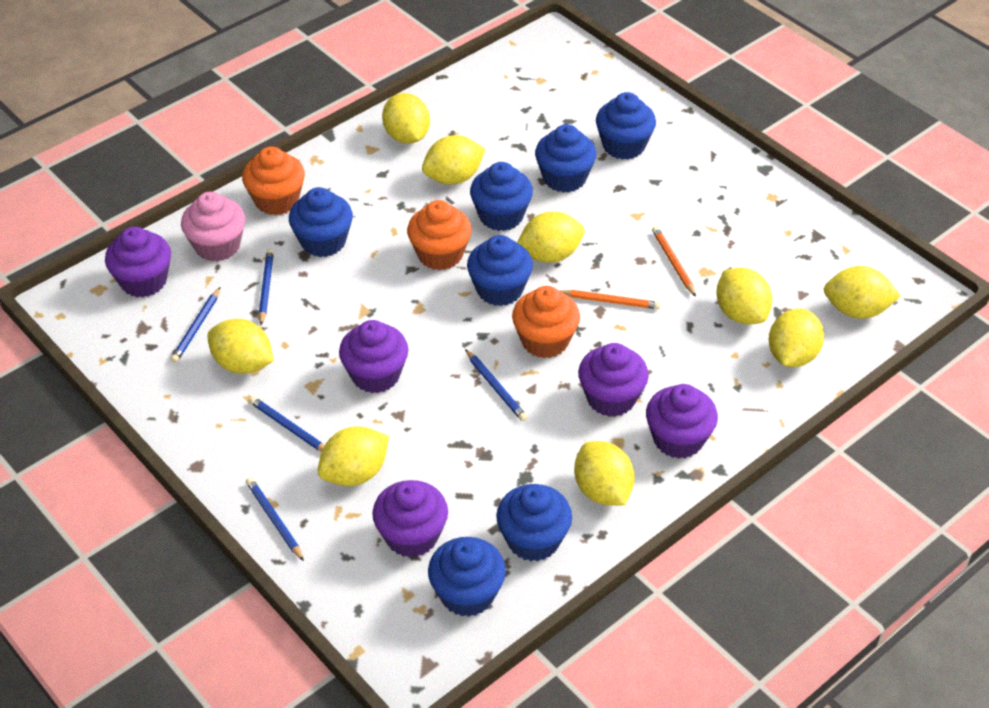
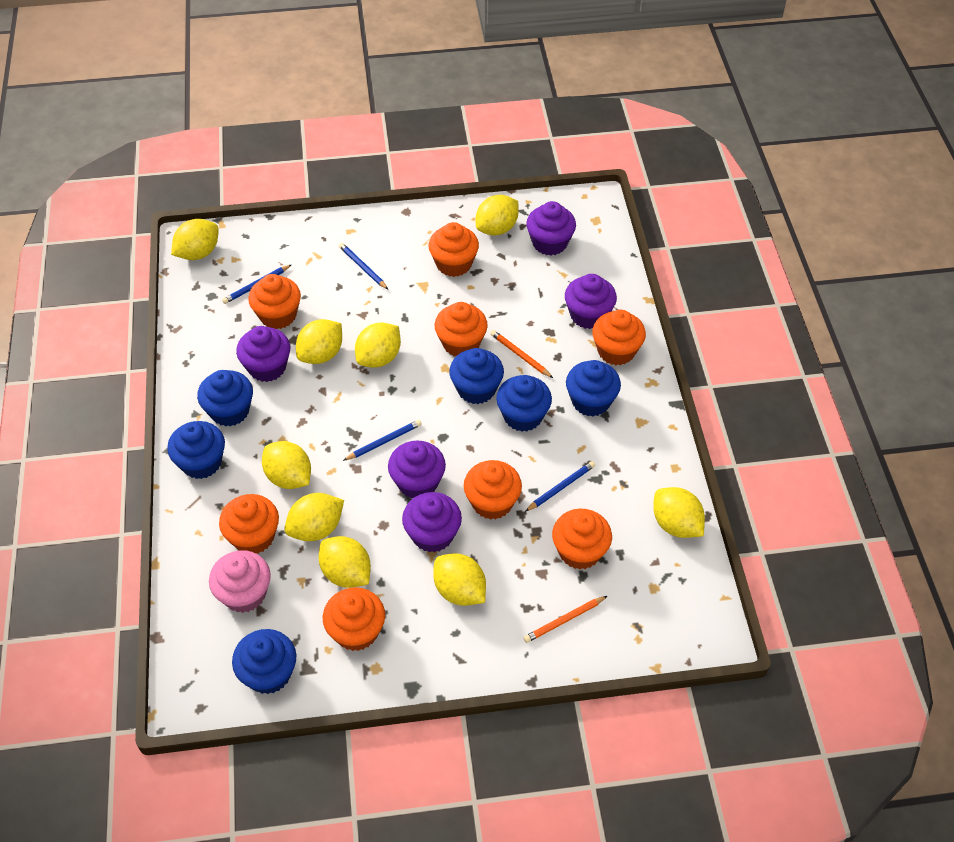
blue cupcake: 7 -> 6
blue pencil: 5 -> 4
orange cupcake: 3 -> 8

